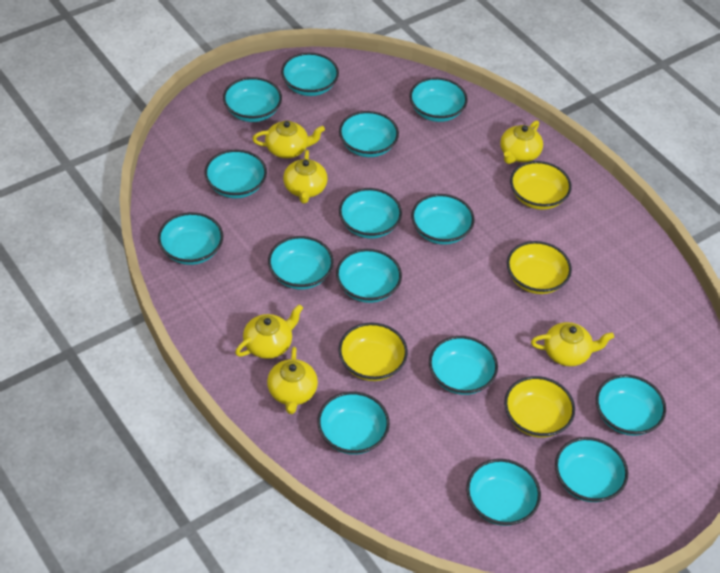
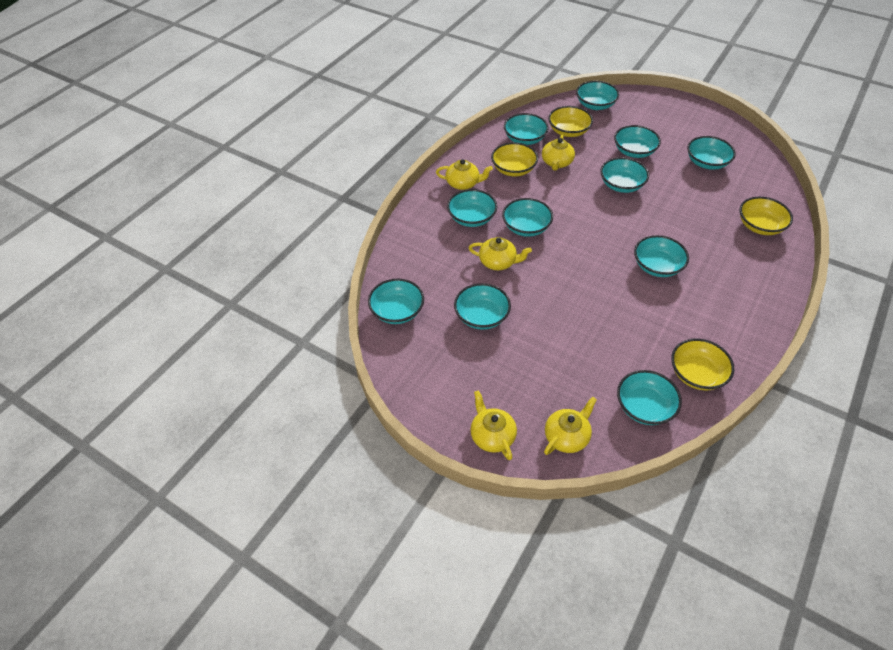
turquoise bowl: 15 -> 11
yellow teapot: 6 -> 5

